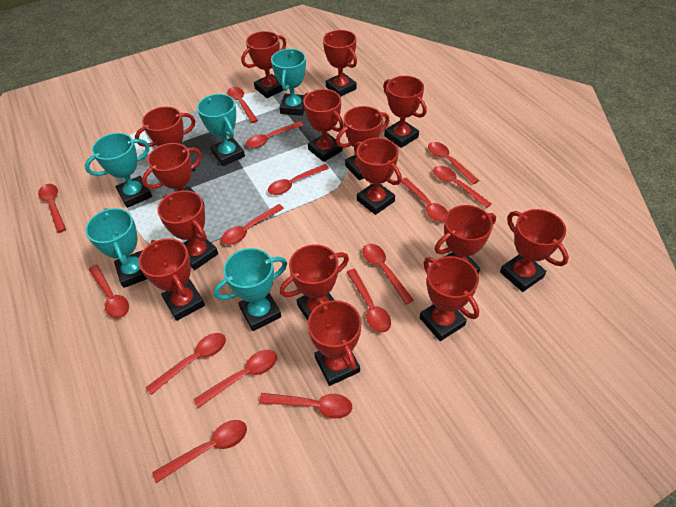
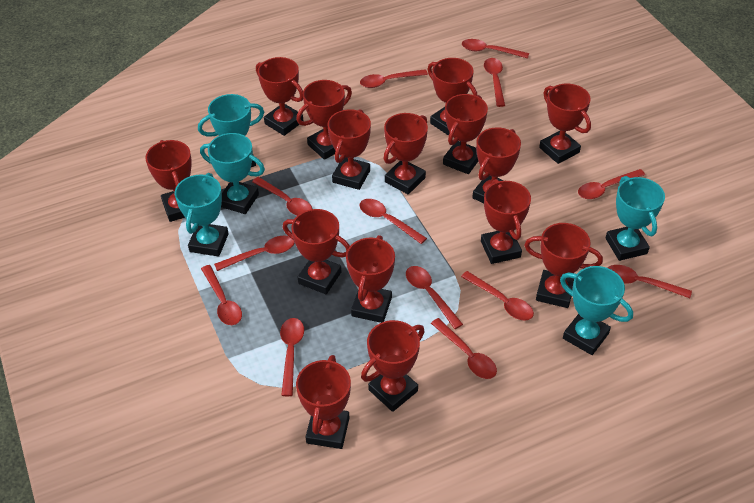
red spoon: 15 -> 13

